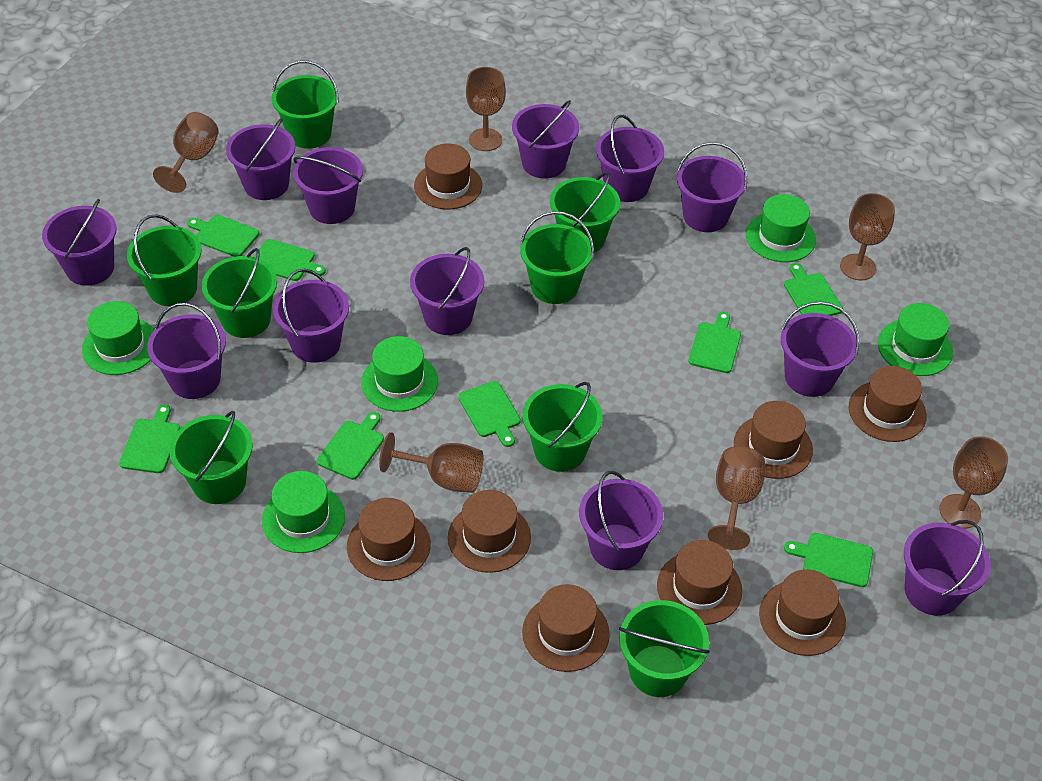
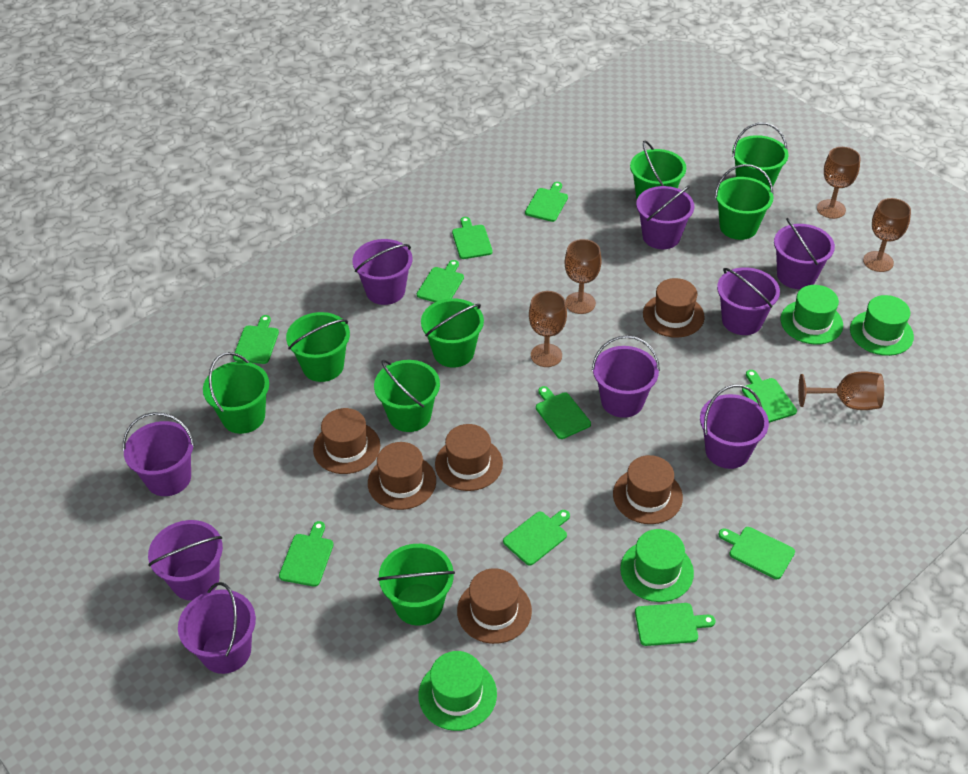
brown goblet: 6 -> 5
brown hat: 8 -> 6
green cutting board: 8 -> 10
green hat: 5 -> 4
purple bucket: 12 -> 9

